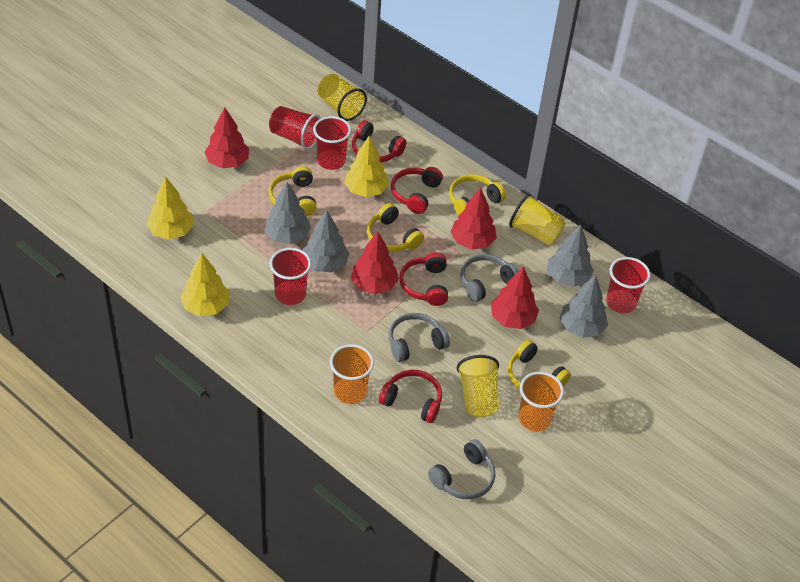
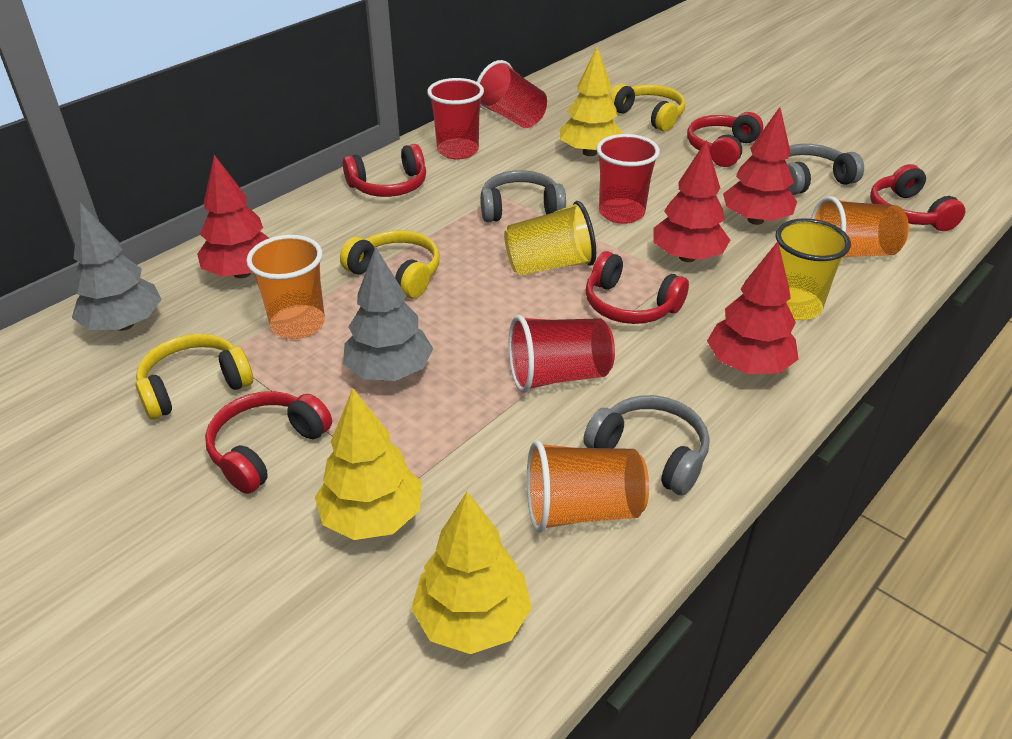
grey tree: 4 -> 2
orange cup: 2 -> 3
red headphones: 4 -> 5
yellow cup: 3 -> 2
yellow headphones: 4 -> 3

